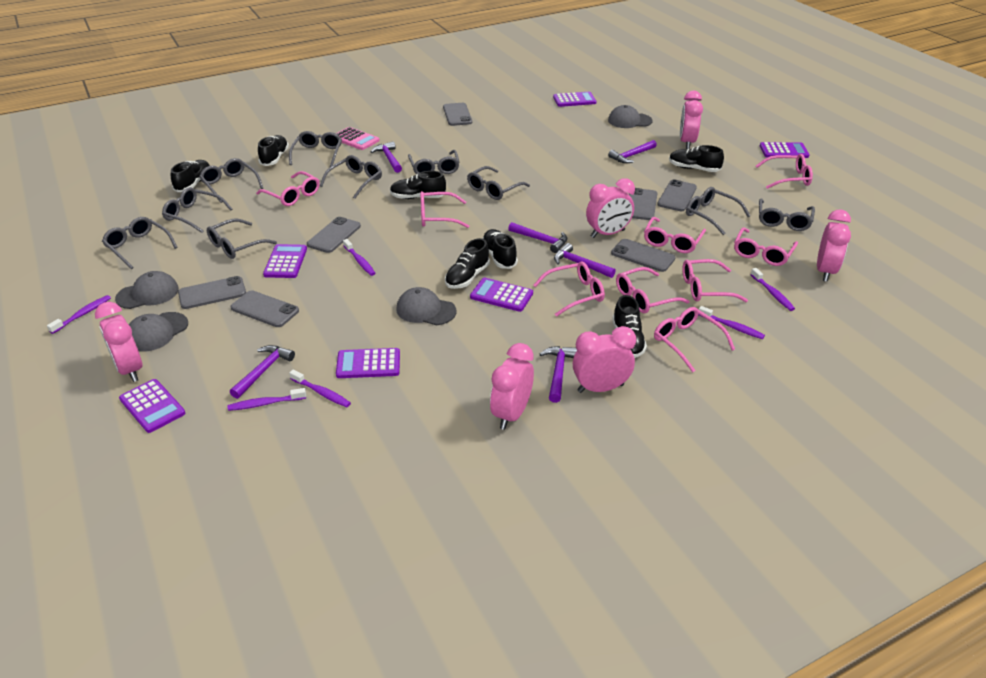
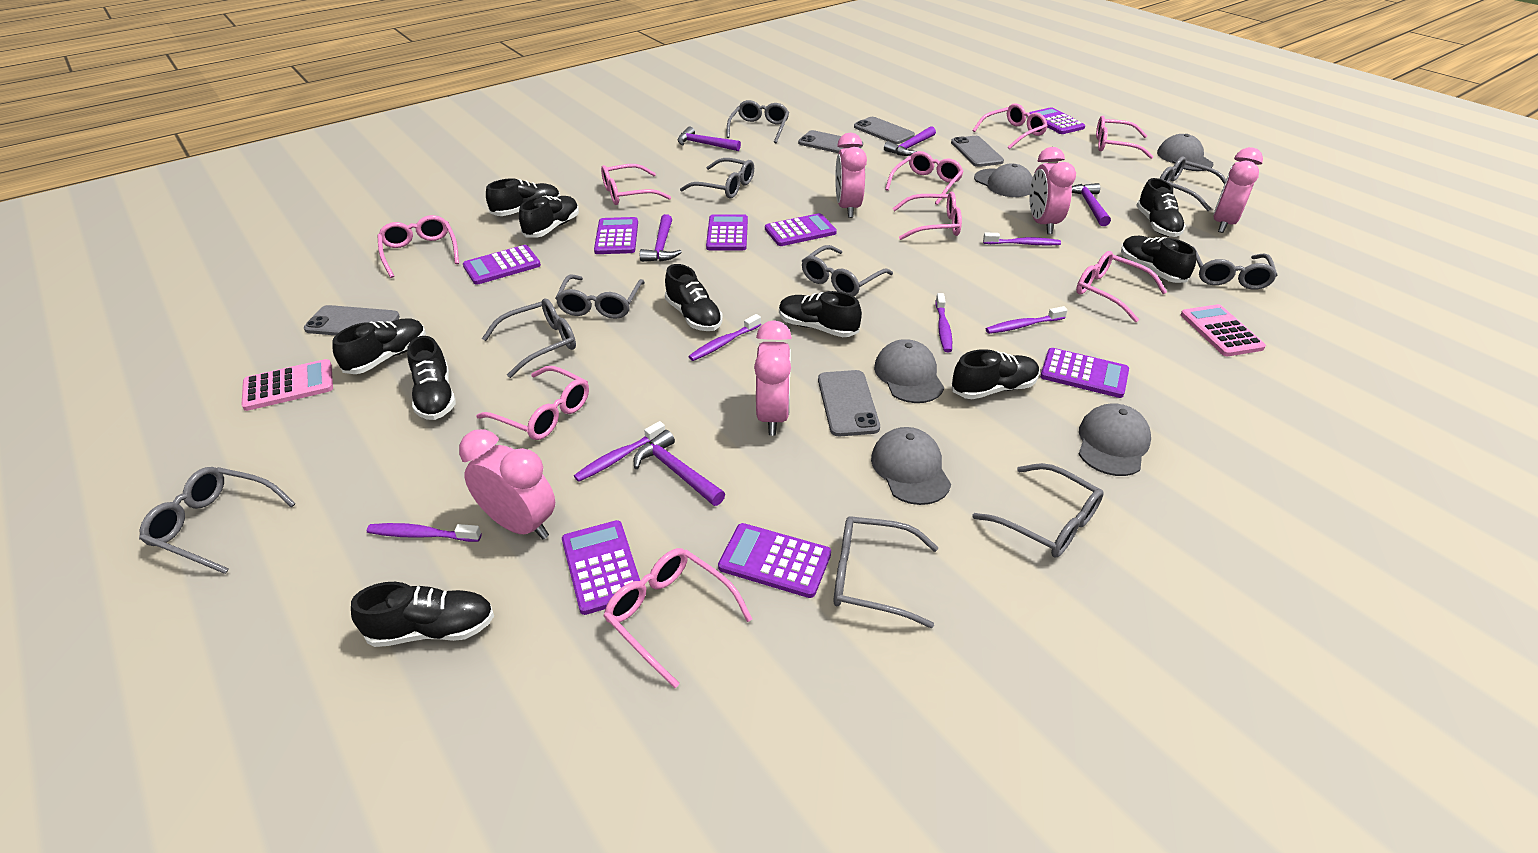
black shoe: 7 -> 10
grey cap: 4 -> 5
grey phone: 7 -> 5
pink calculator: 1 -> 2
pink clock: 6 -> 5
purple calculator: 6 -> 8
purple hammer: 6 -> 5

